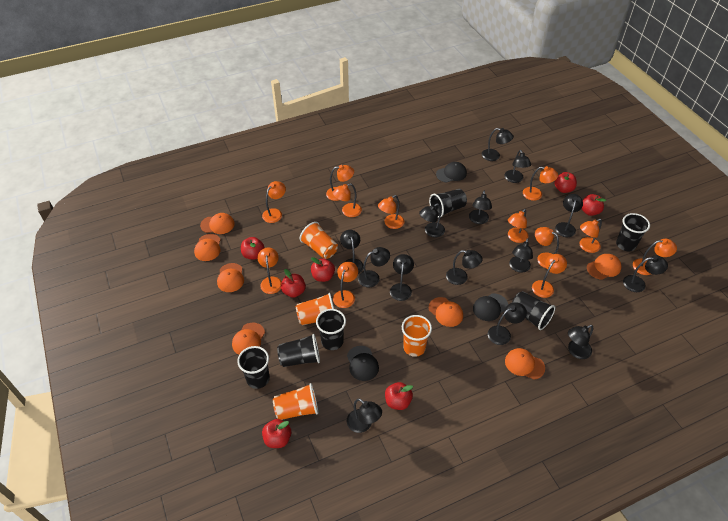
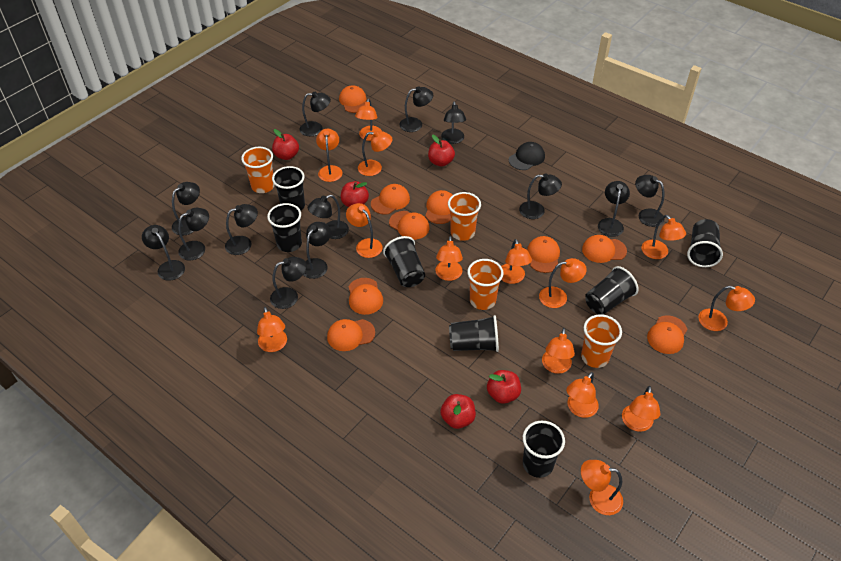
black cap: 3 -> 1
black cup: 6 -> 7
black lamp: 14 -> 13
orange cap: 7 -> 9
orange lamp: 12 -> 14
red apple: 7 -> 5

